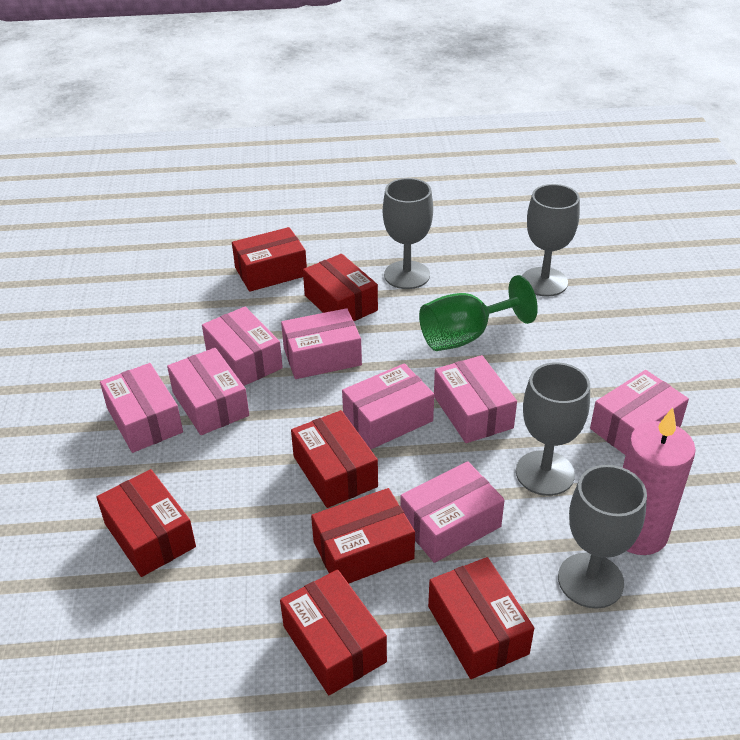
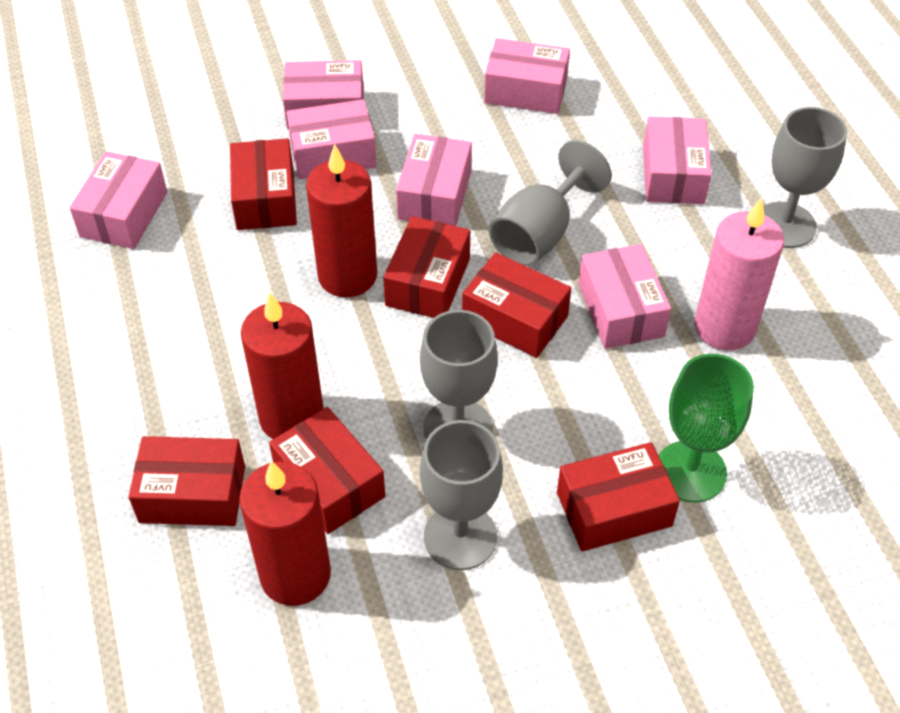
pink box: 8 -> 7
red box: 7 -> 6
red candle: 0 -> 3

